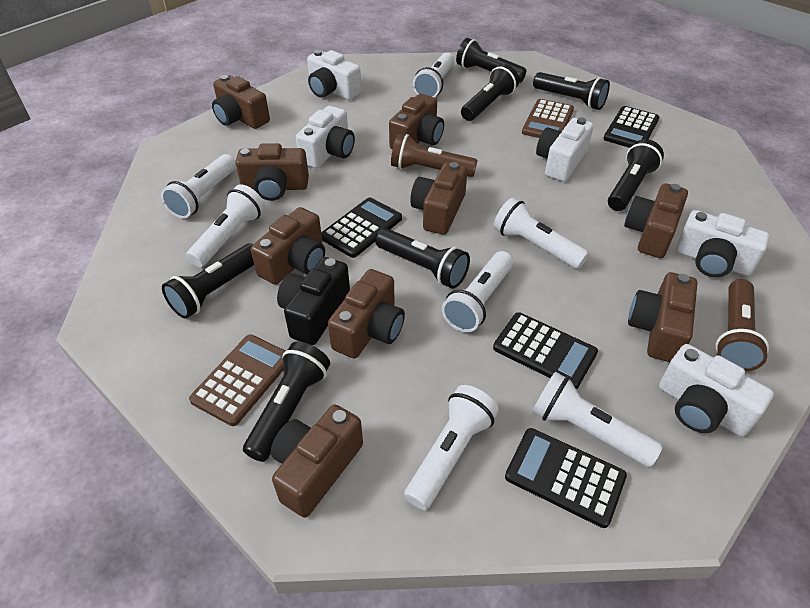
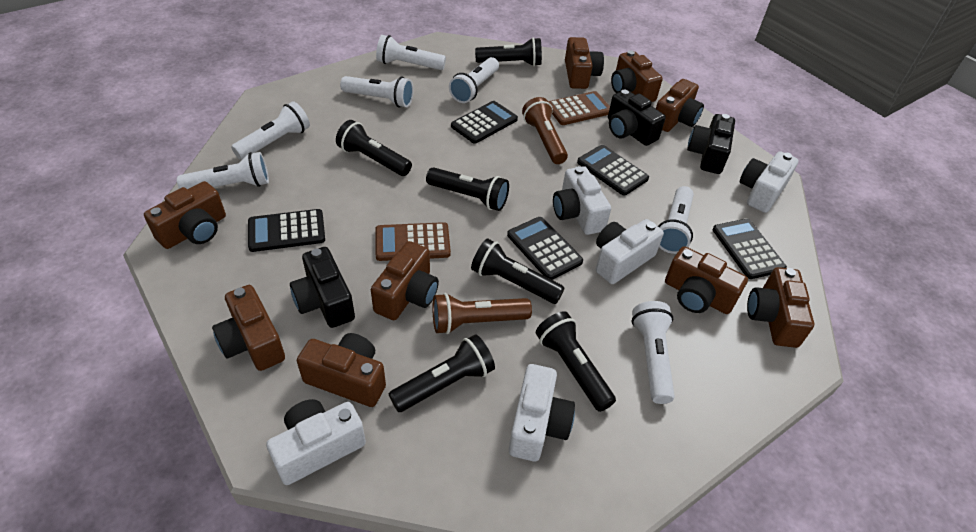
black calculator: 4 -> 5
black camera: 1 -> 3
black flashlight: 7 -> 6

